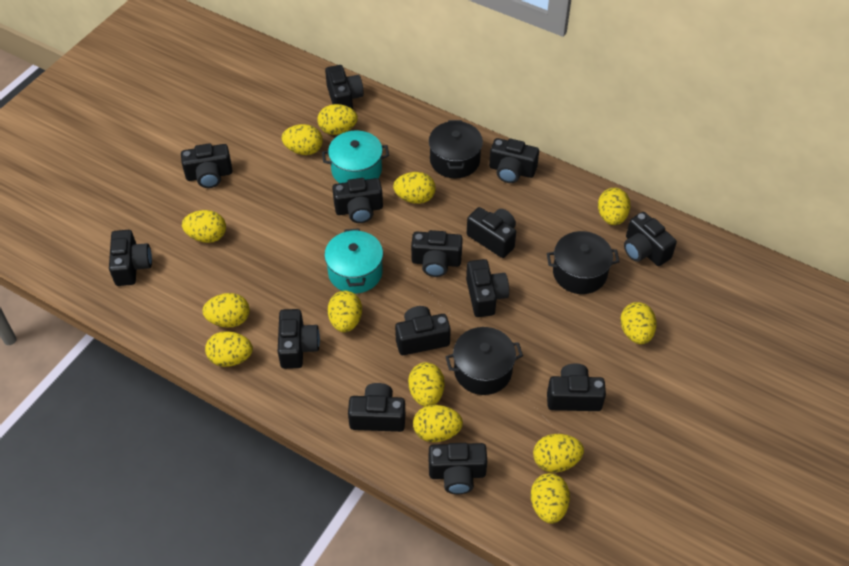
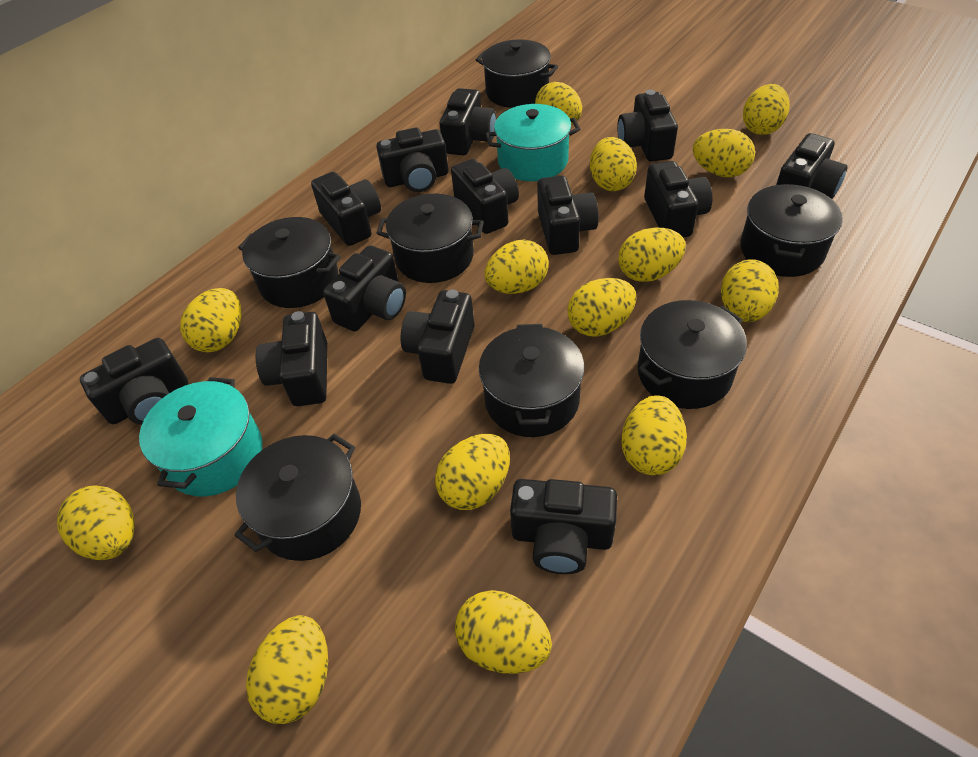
black camera: 14 -> 13
black pot: 3 -> 7
yellow egg: 13 -> 14

